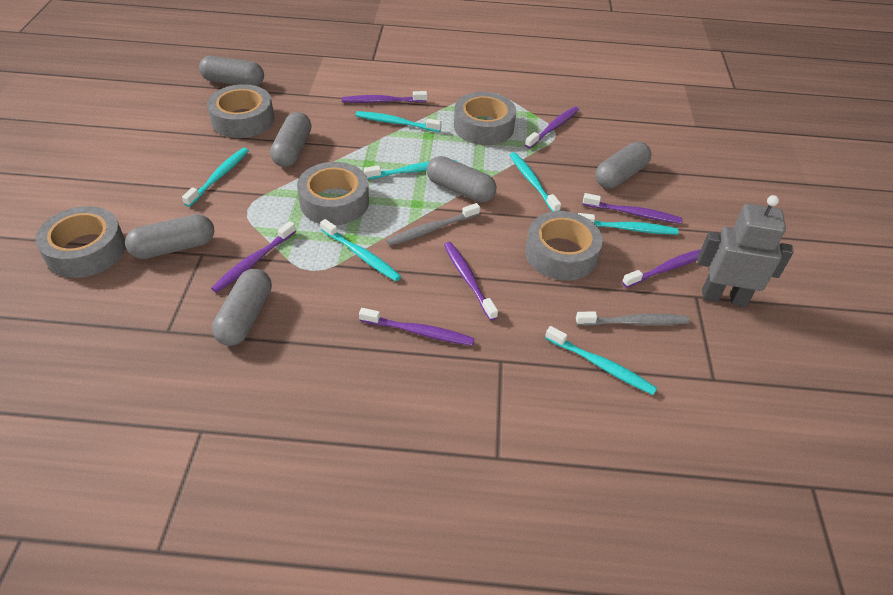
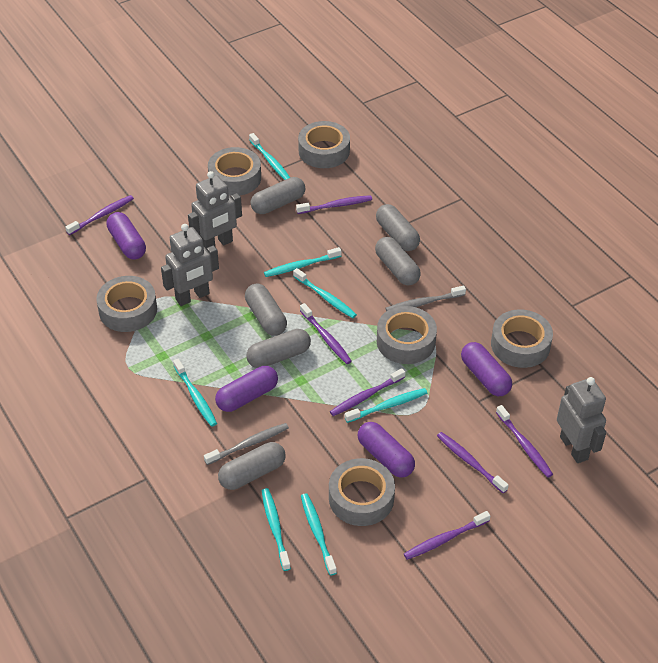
grey robot: 1 -> 3
grey tape: 5 -> 6
purple capsule: 0 -> 4

